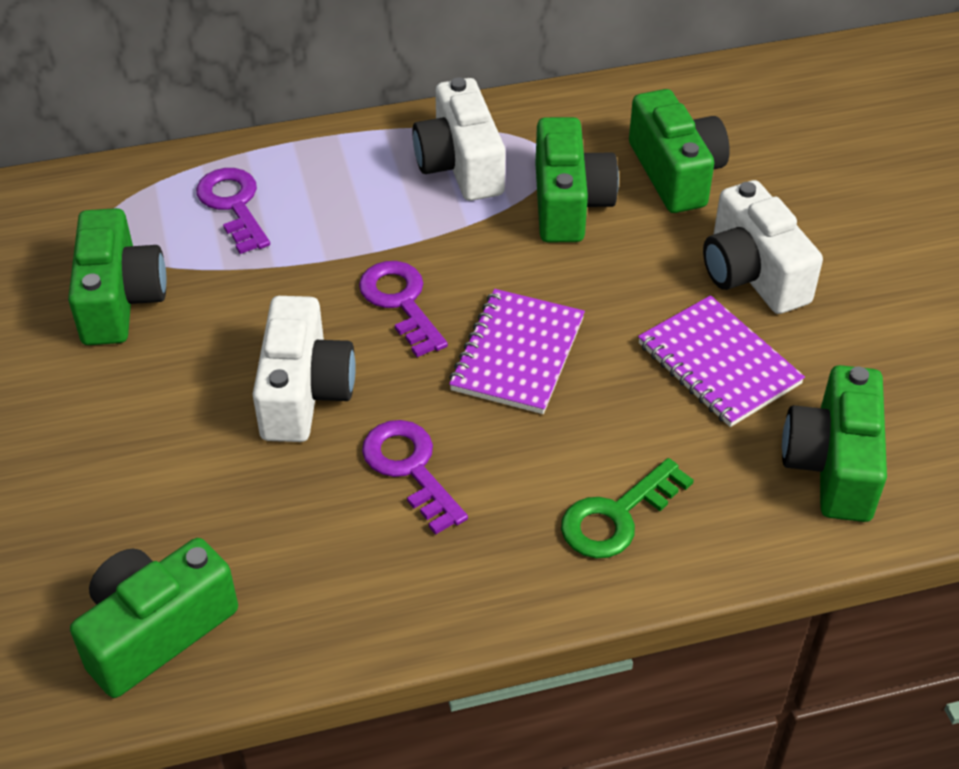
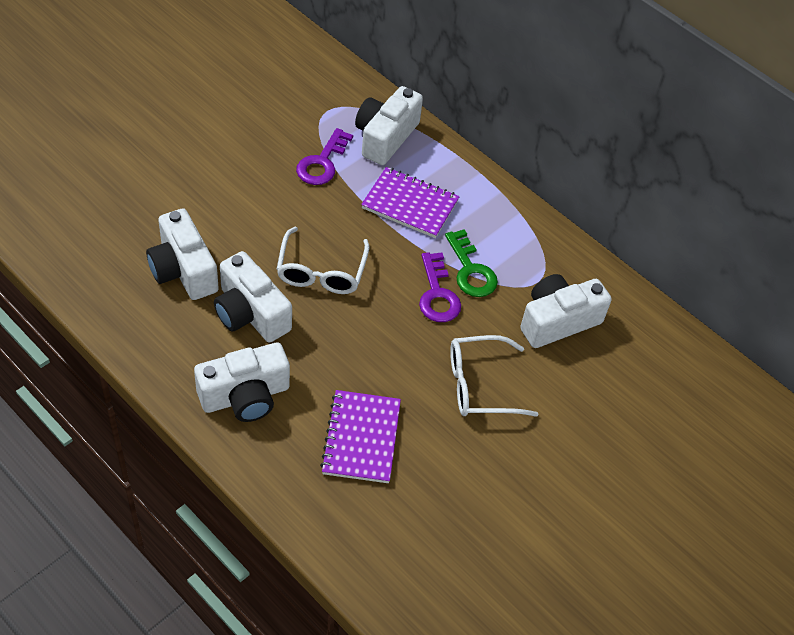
green camera: 5 -> 0
purple key: 3 -> 2
white camera: 3 -> 5
white glasses: 0 -> 2

